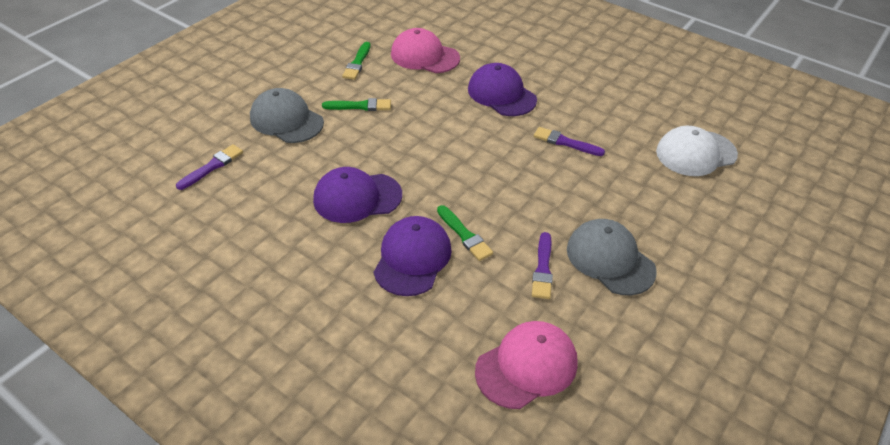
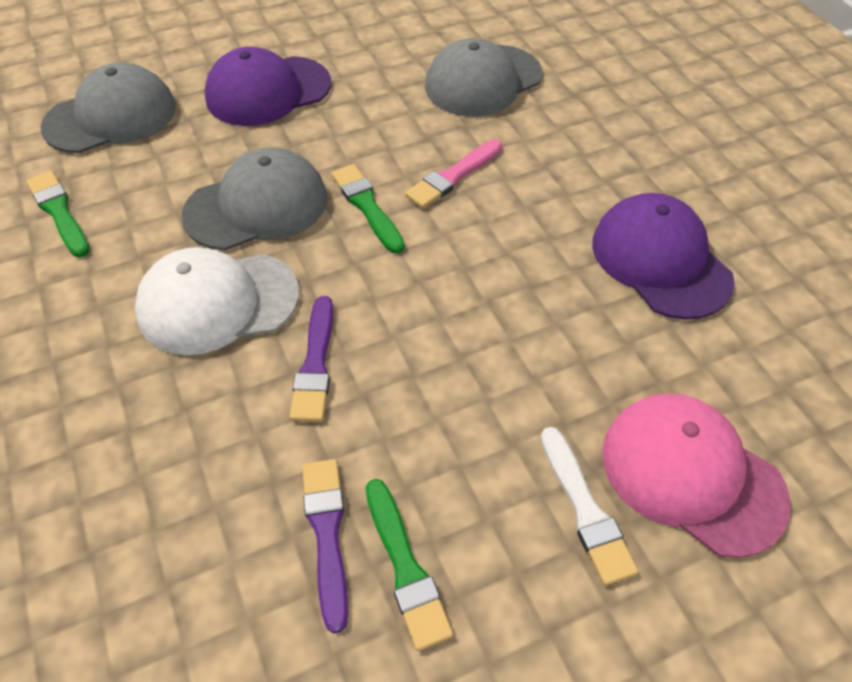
grey cap: 2 -> 3
pink brush: 0 -> 1
pink cap: 2 -> 1
purple brush: 3 -> 2
purple cap: 3 -> 2
white brush: 0 -> 1

